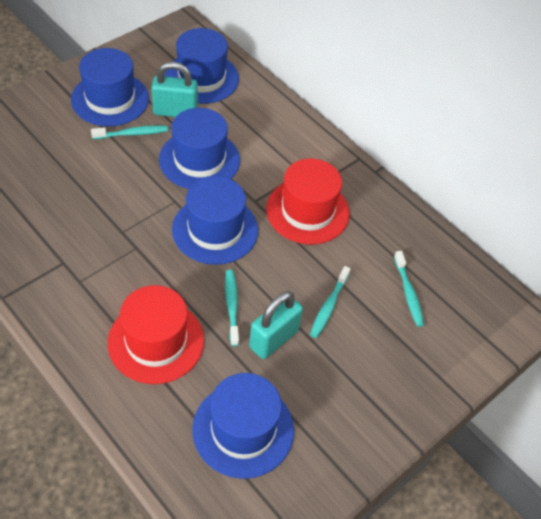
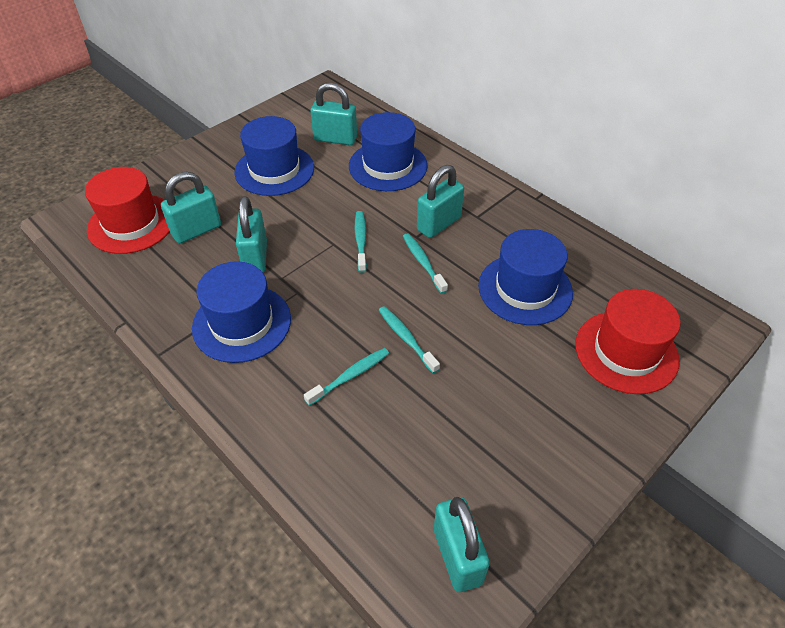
blue hat: 5 -> 4
turquoise padlock: 2 -> 5

